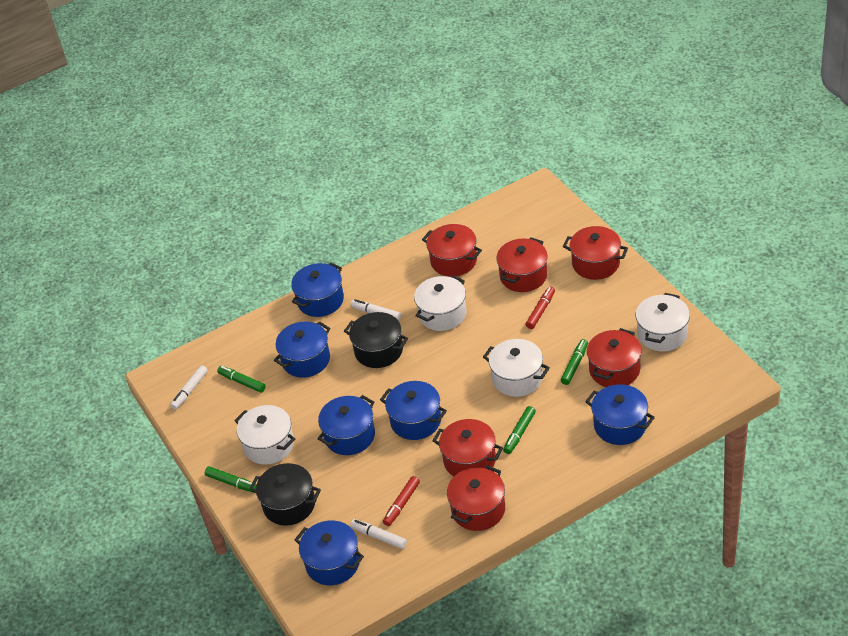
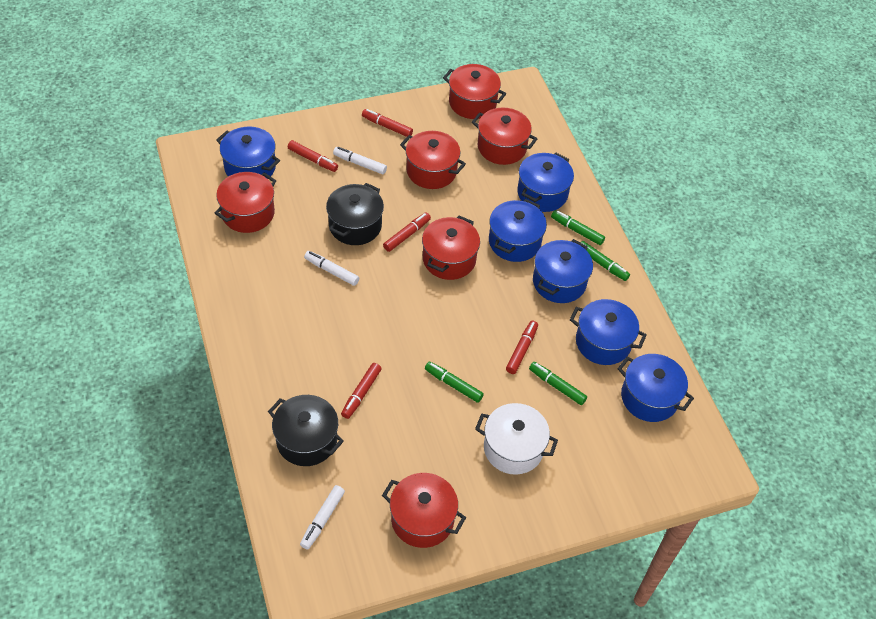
red marker: 2 -> 5
white pot: 4 -> 1

